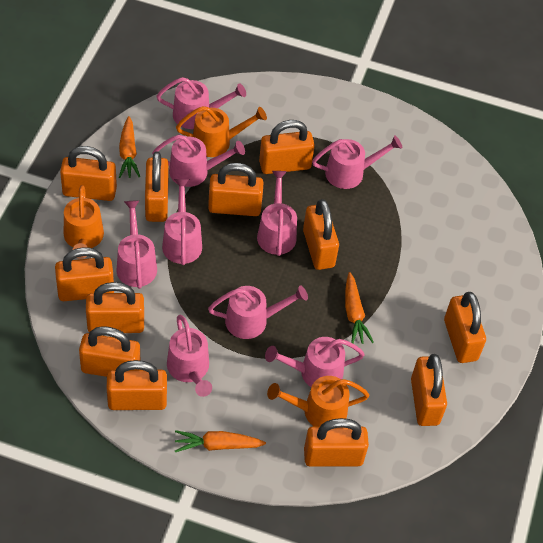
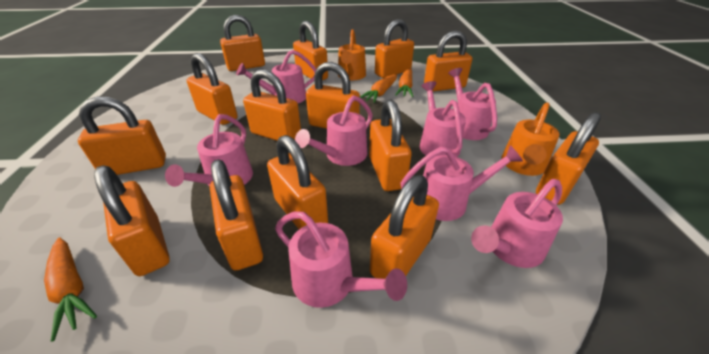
orange padlock: 12 -> 14
orange watering can: 3 -> 2
pink watering can: 9 -> 8

